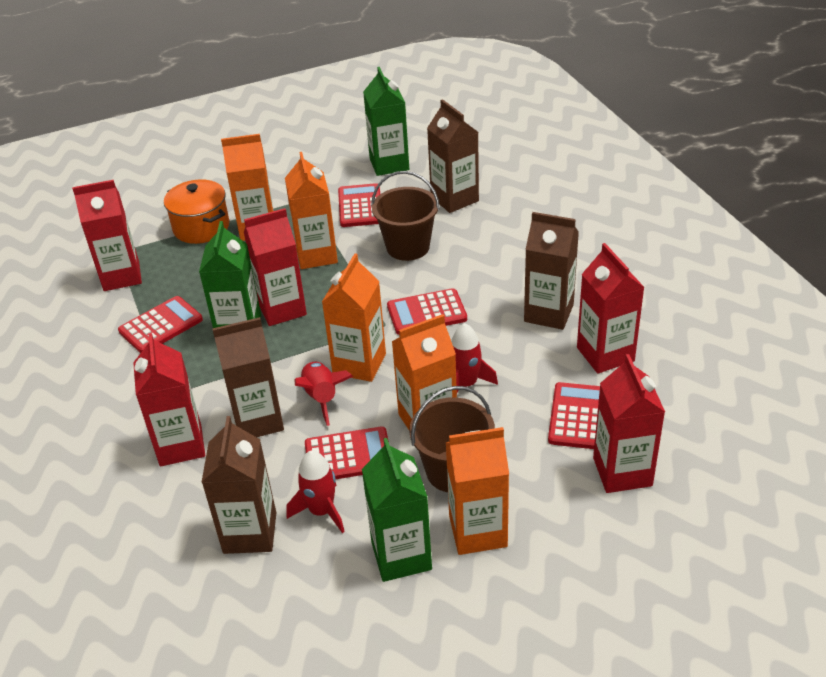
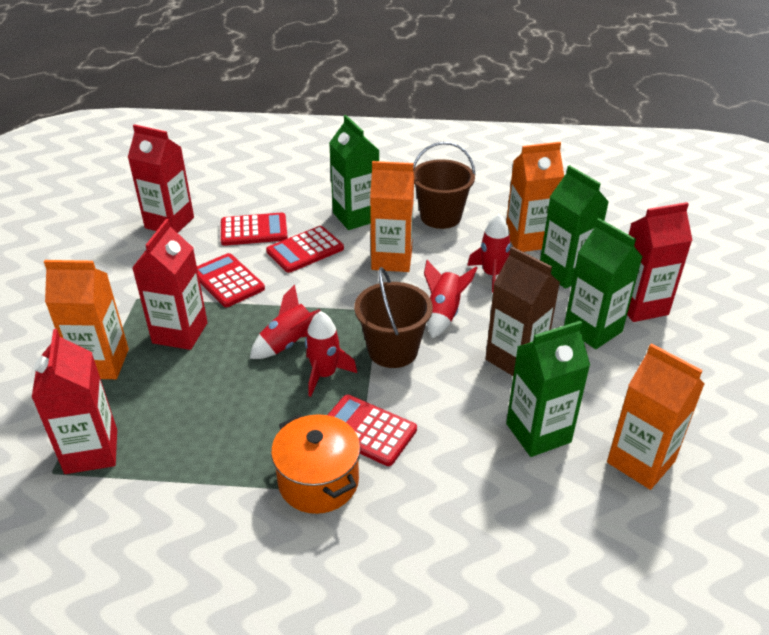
brown carton: 4 -> 1
green carton: 3 -> 4
orange carton: 5 -> 4
red calculator: 5 -> 4
red carton: 5 -> 4
red rocket: 3 -> 4

